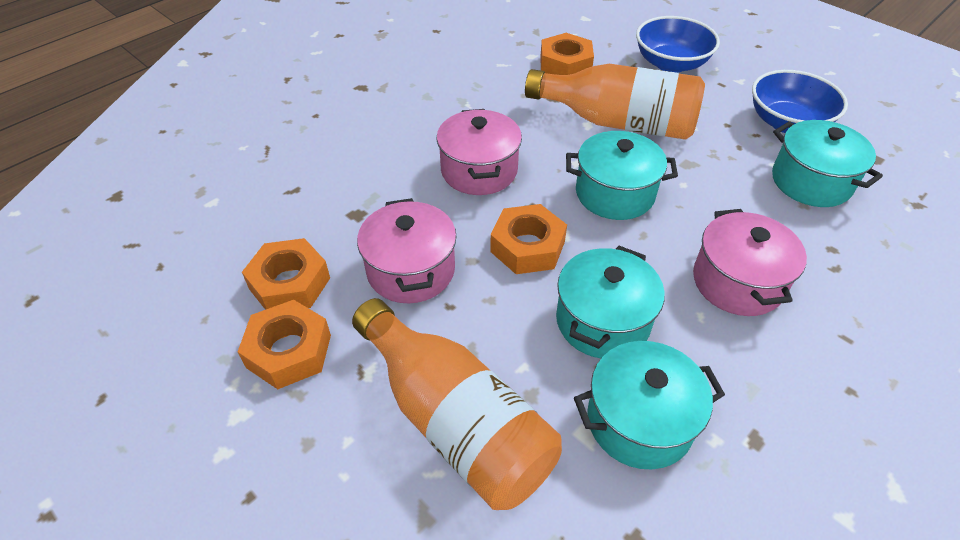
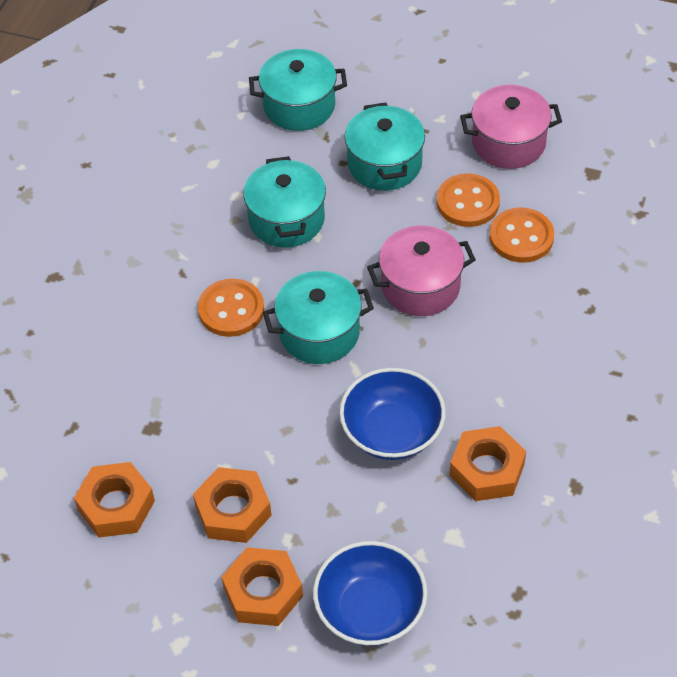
orange bottle: 2 -> 0
orange button: 0 -> 3
pink pot: 3 -> 2

